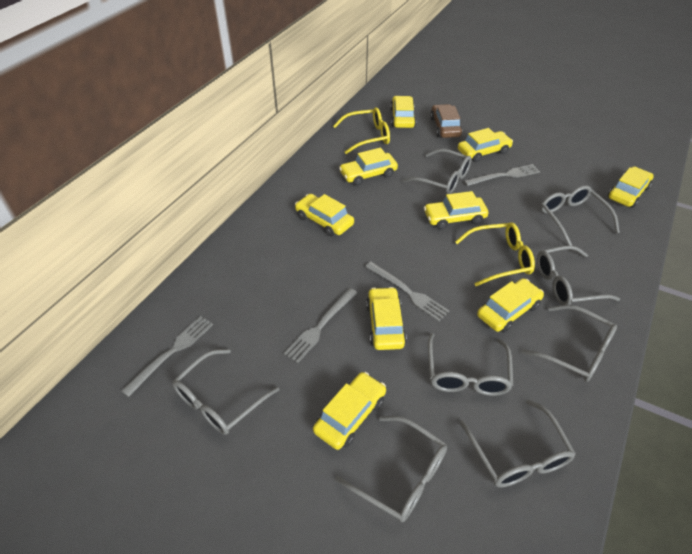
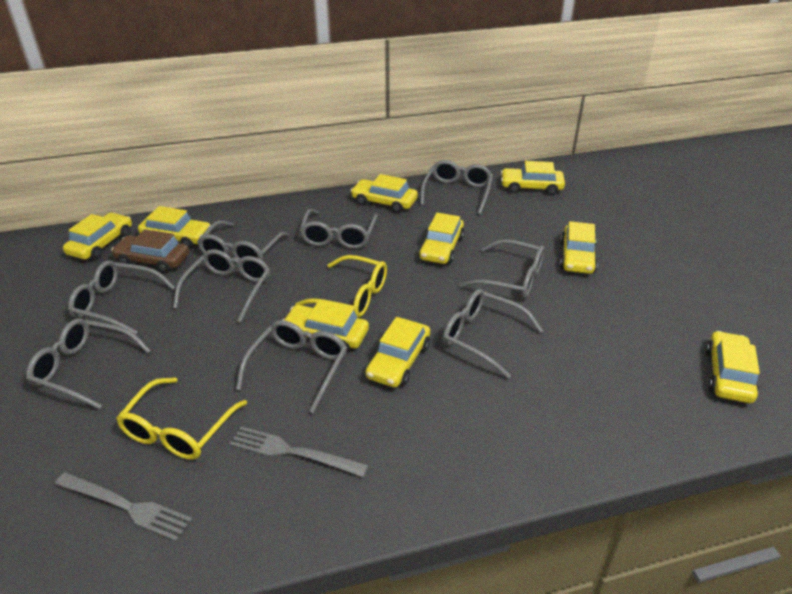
grey fork: 4 -> 2
grey glasses: 8 -> 9

